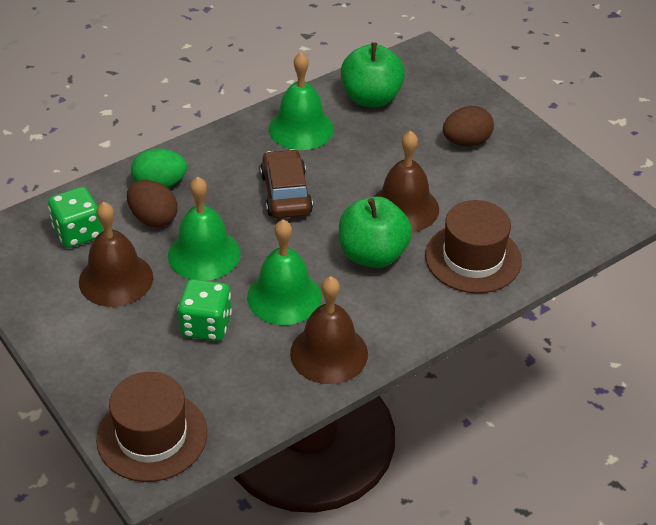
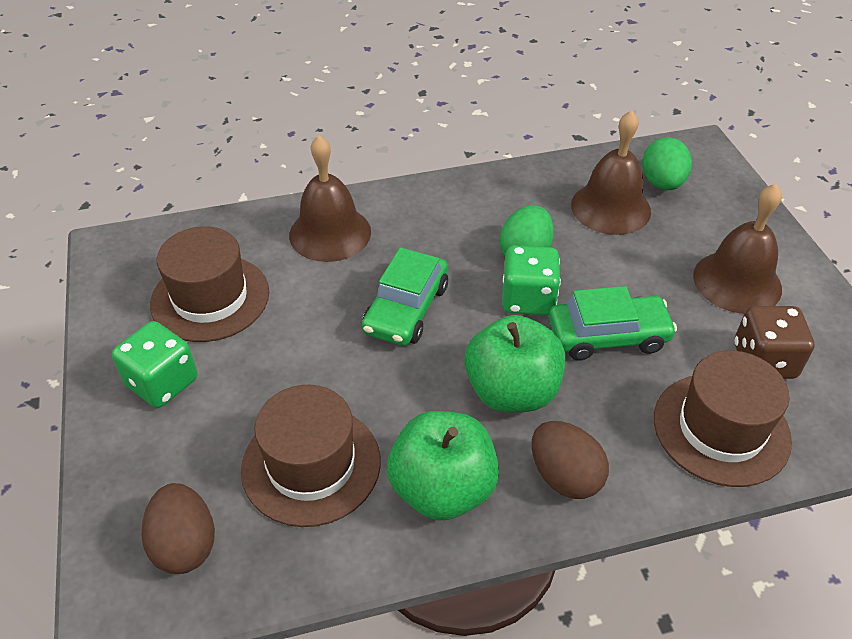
brown car: 1 -> 0
brown dice: 0 -> 1
brown hat: 2 -> 3
green bell: 3 -> 0
green car: 0 -> 2
green egg: 1 -> 2

